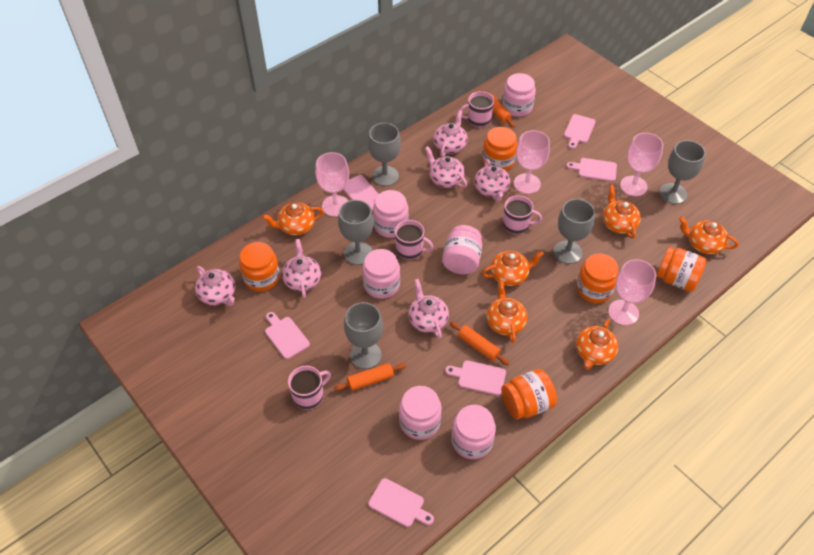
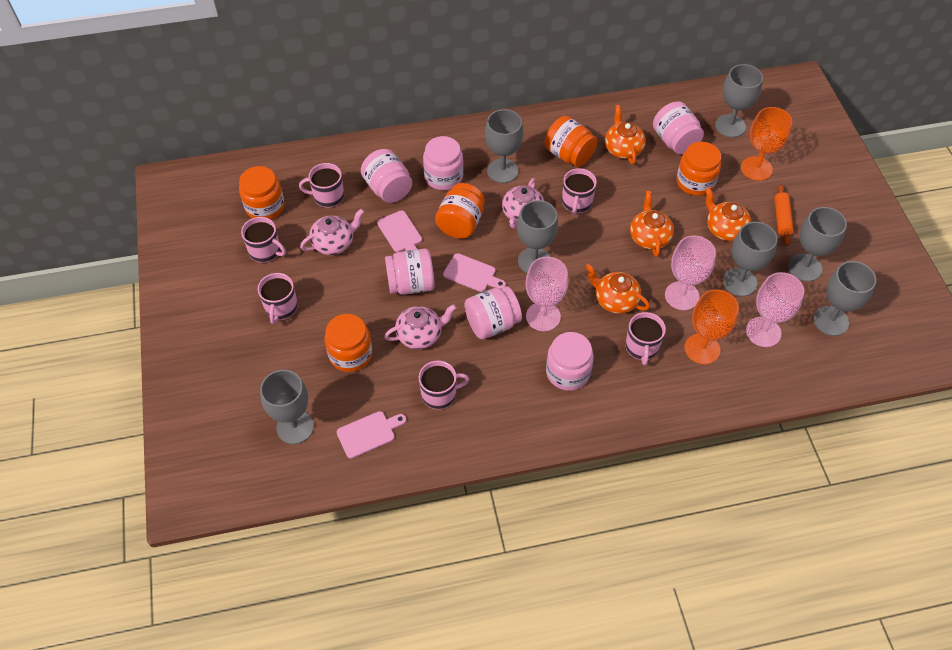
grey goblet: 5 -> 7
orange goblet: 0 -> 2
orange rolling pin: 3 -> 1
orange teapot: 6 -> 4
pink cutting board: 6 -> 3
pink goblet: 4 -> 3
pink mug: 4 -> 6
pink teapot: 6 -> 3

